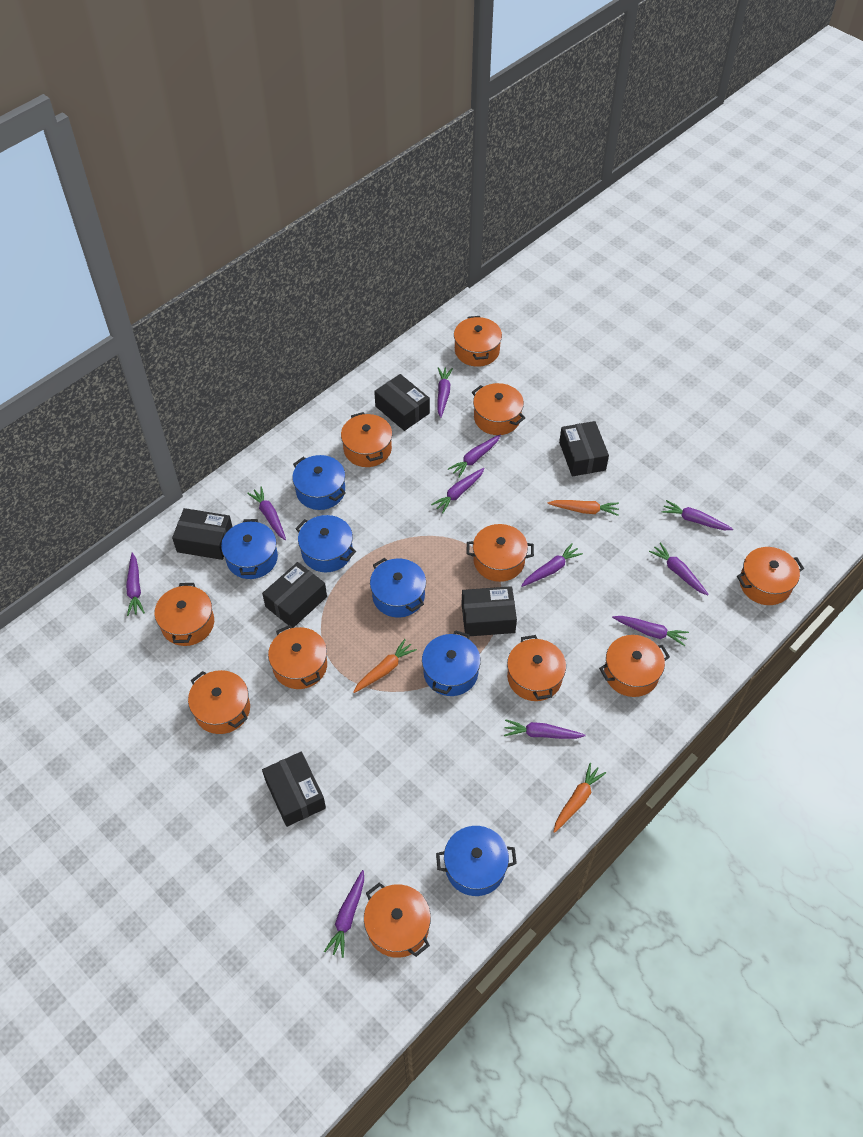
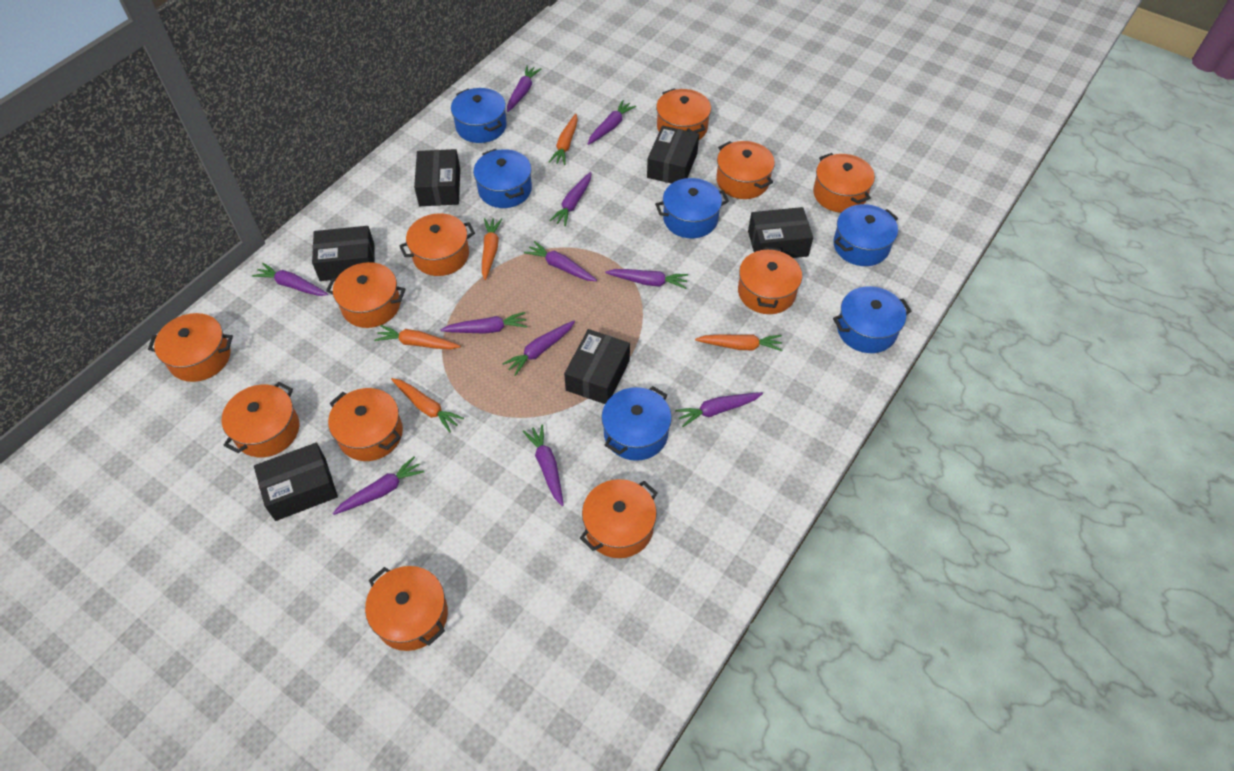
orange carrot: 3 -> 5

